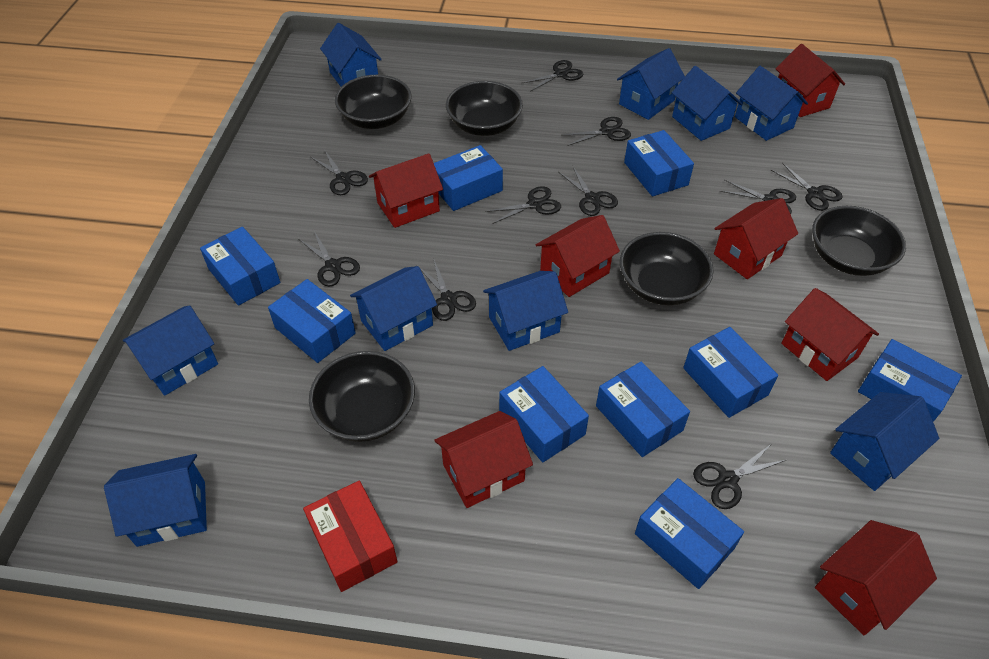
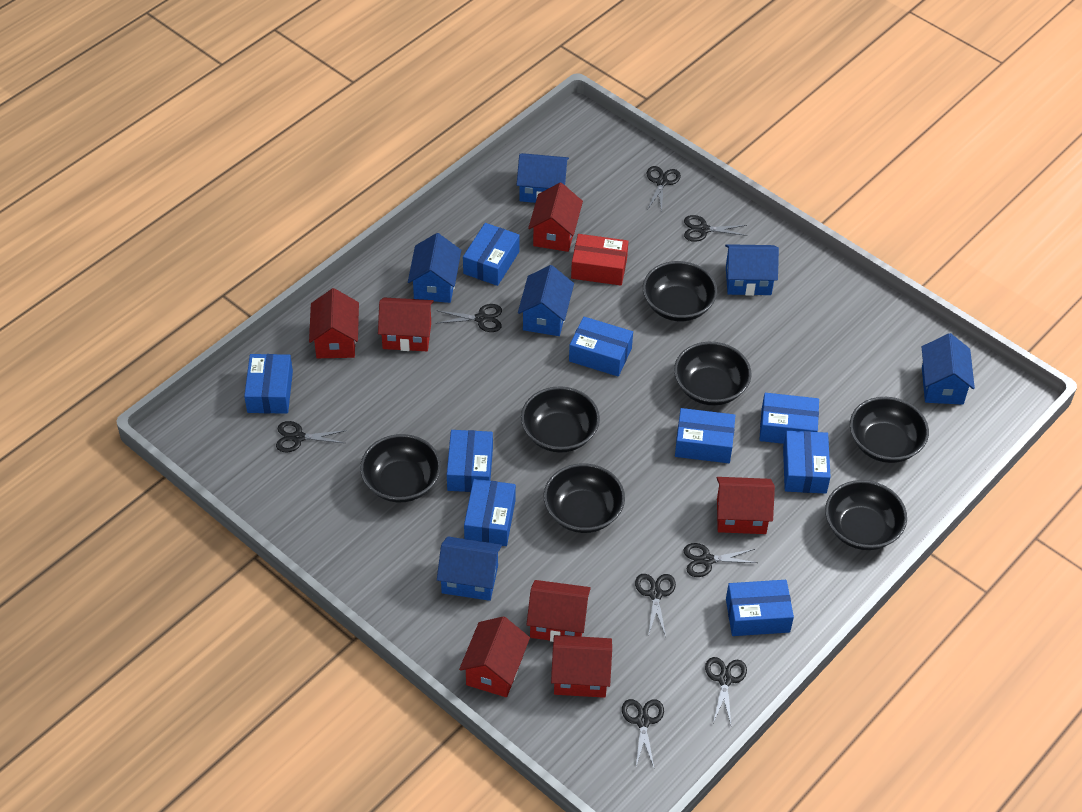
black bowl: 5 -> 7
black scissors: 10 -> 8
blue house: 9 -> 6

